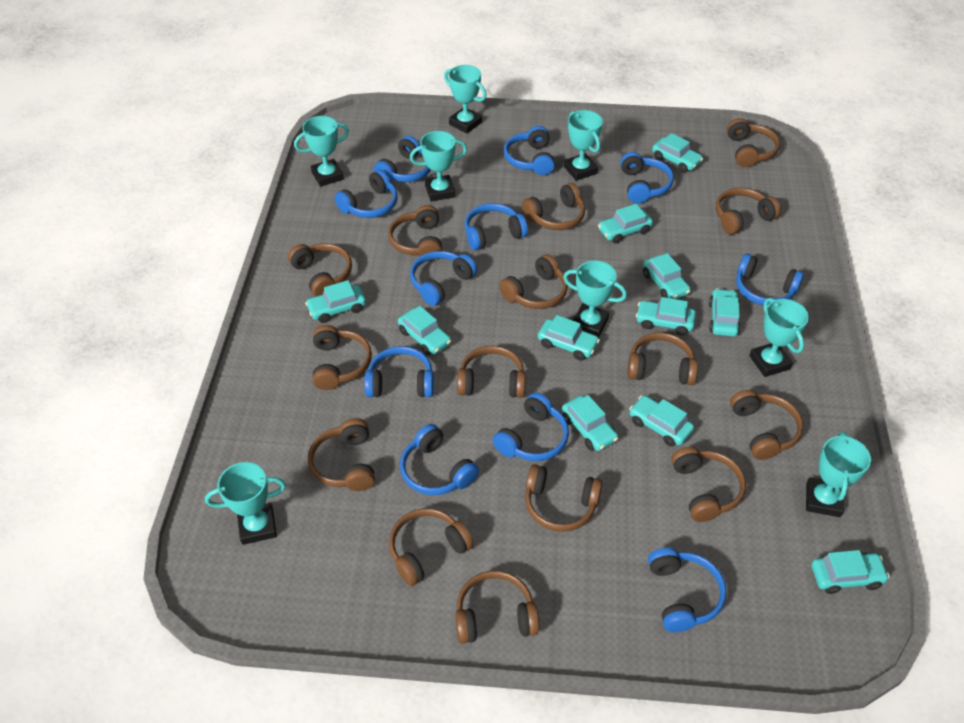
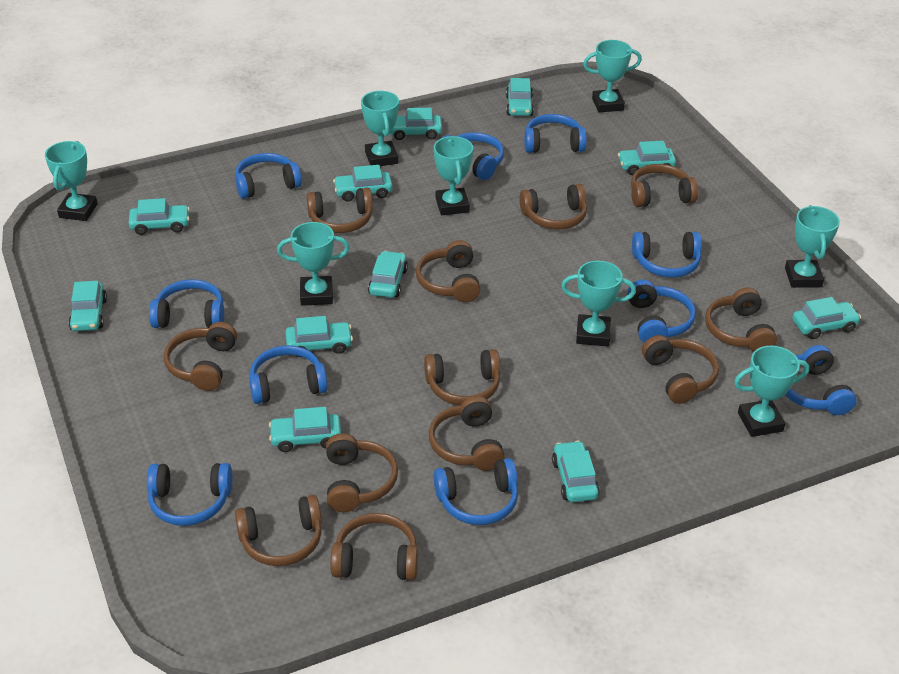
blue headphones: 11 -> 10
brown headphones: 15 -> 12

